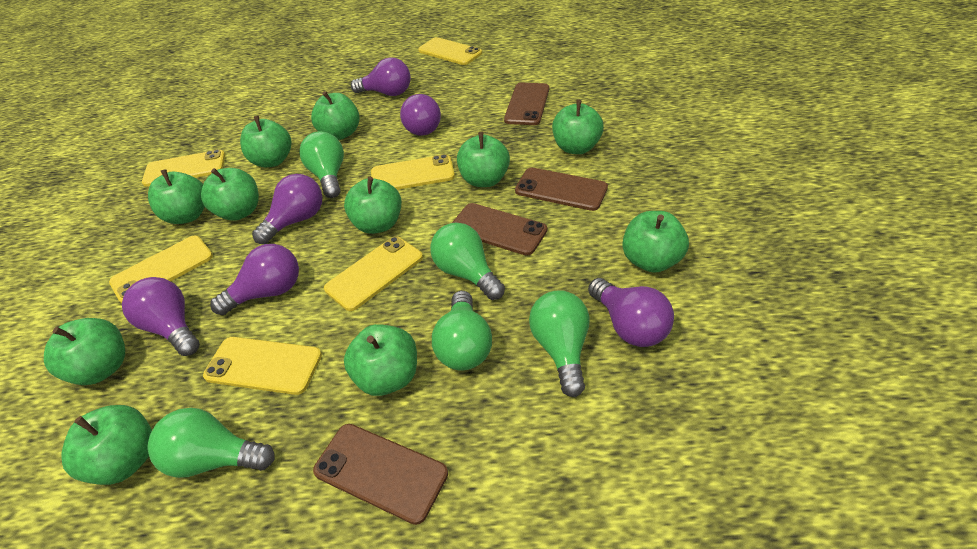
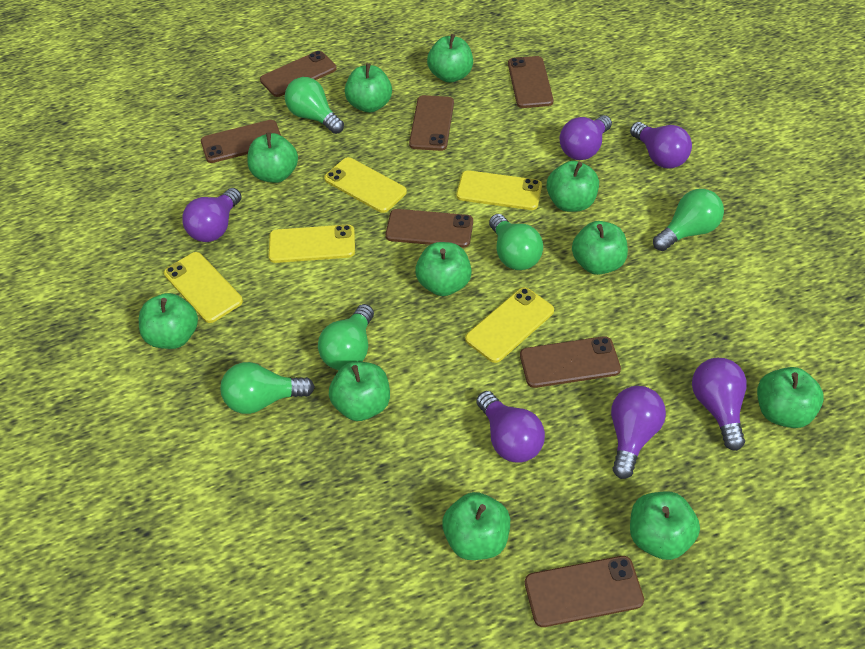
brown phone: 4 -> 7
yellow phone: 6 -> 5

